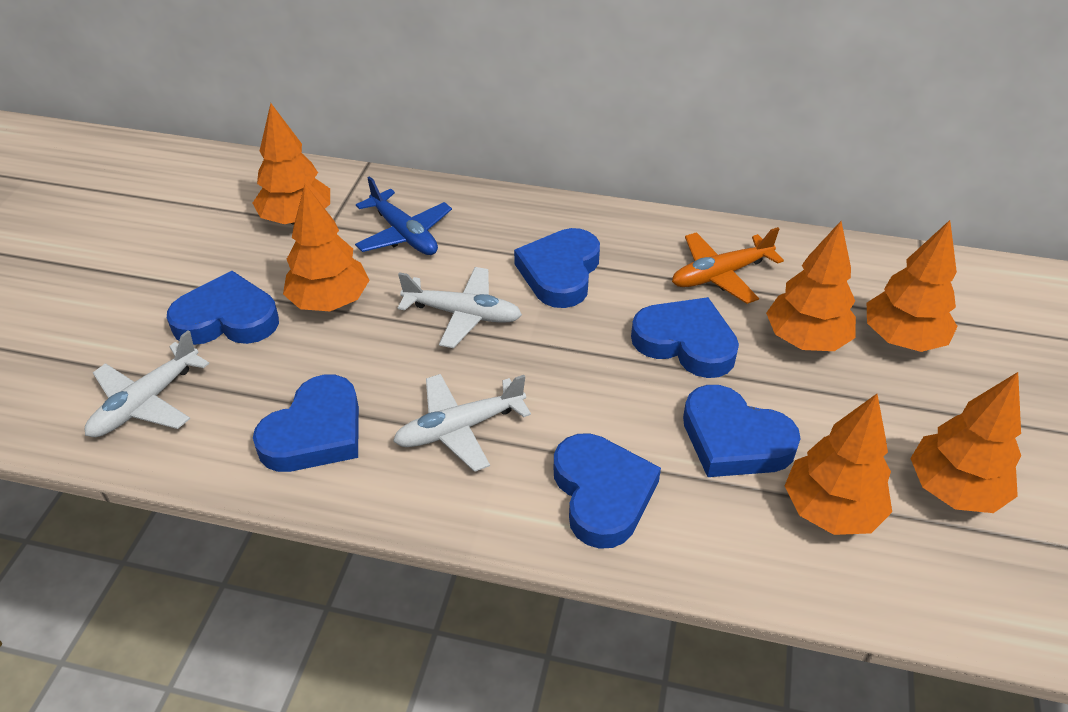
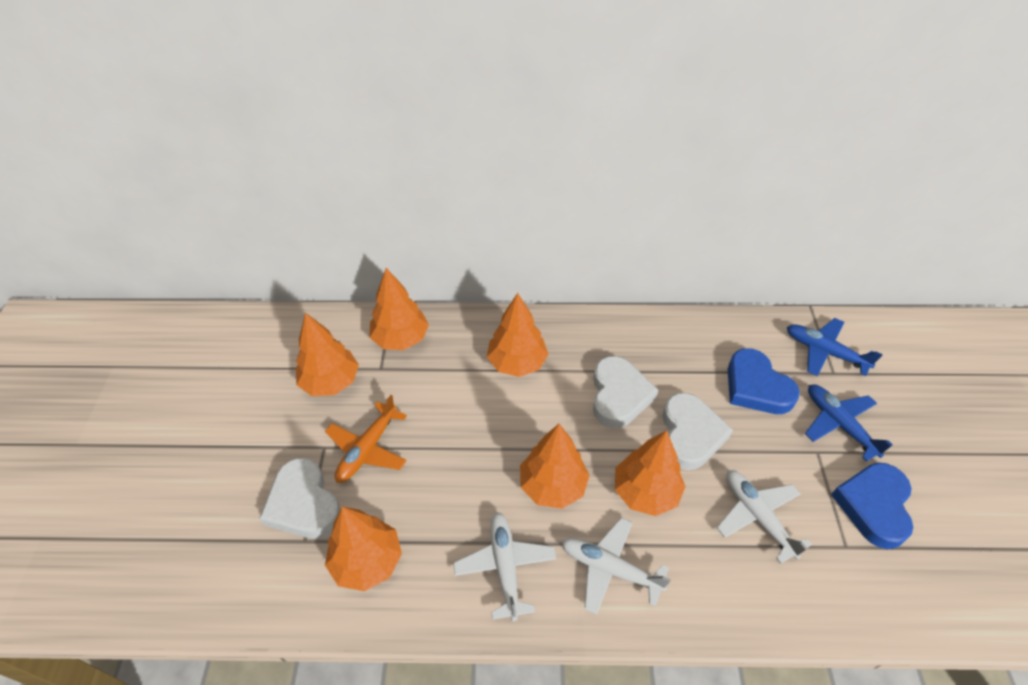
blue heart: 6 -> 2
blue plane: 1 -> 2
white heart: 0 -> 3

